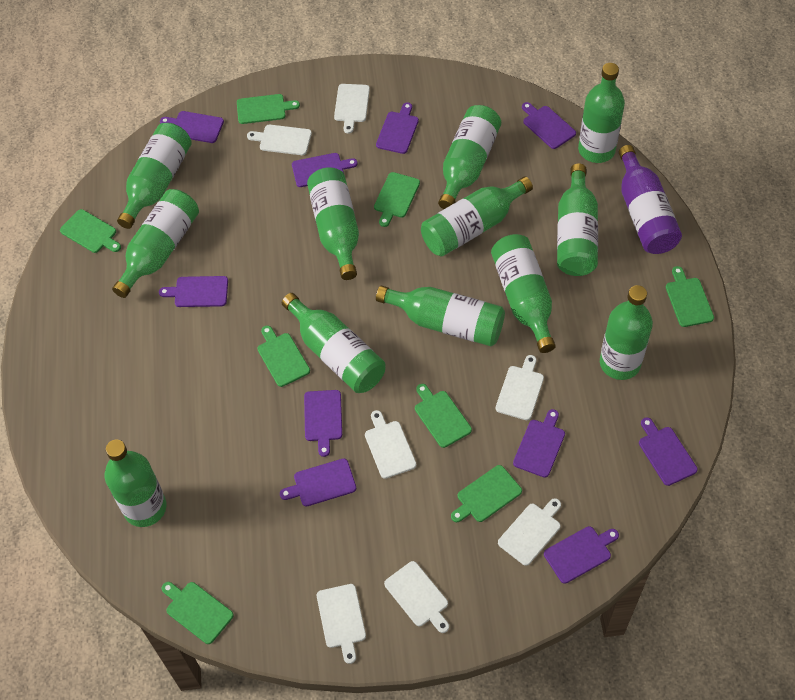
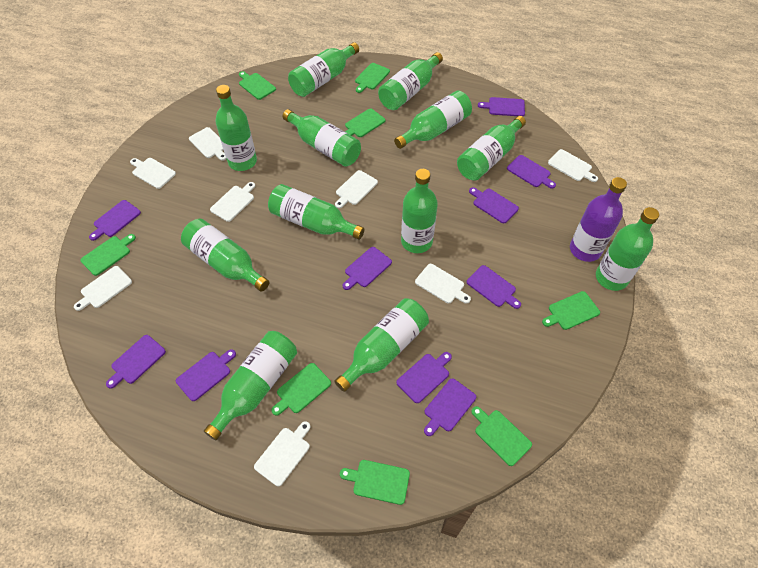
white cutting board: 7 -> 8

